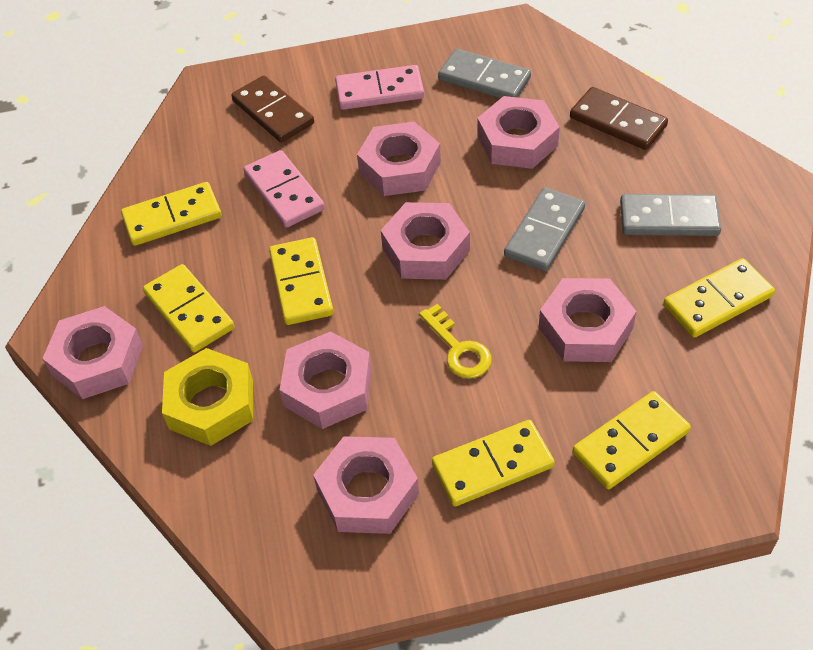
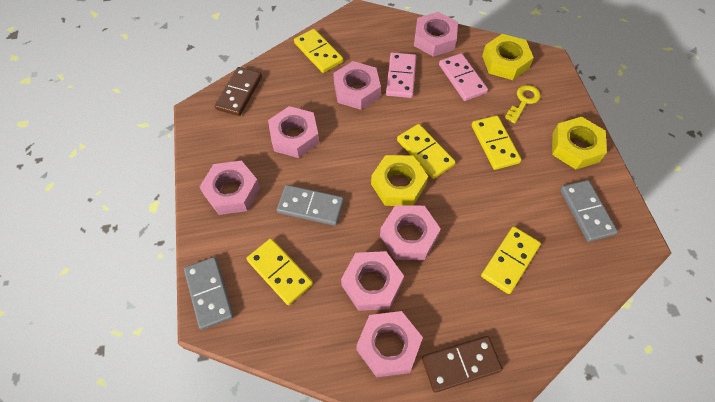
yellow domino: 6 -> 5
yellow nut: 1 -> 3

